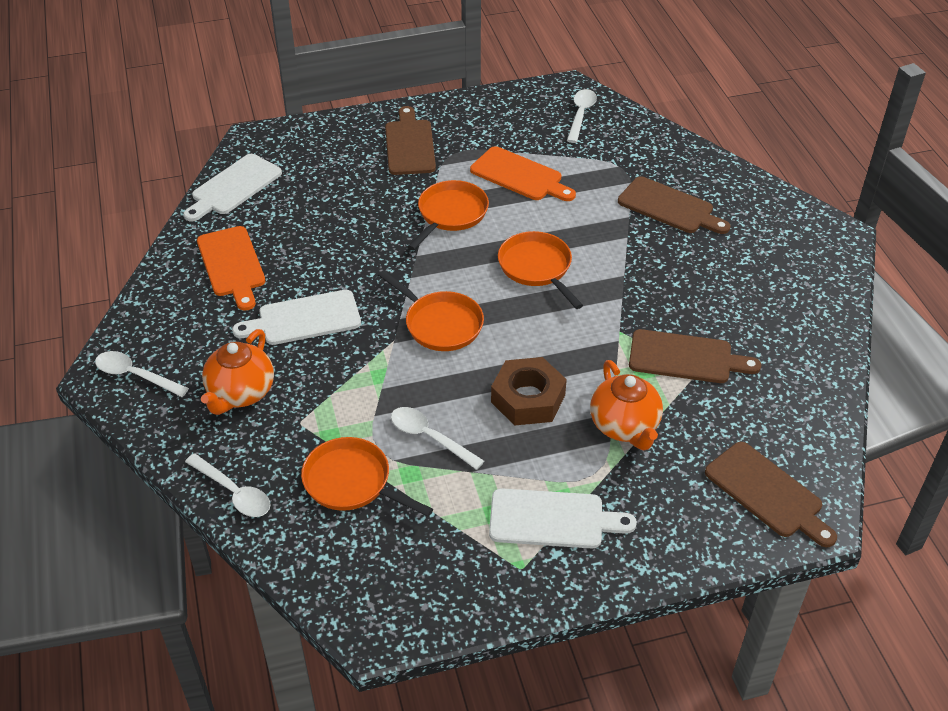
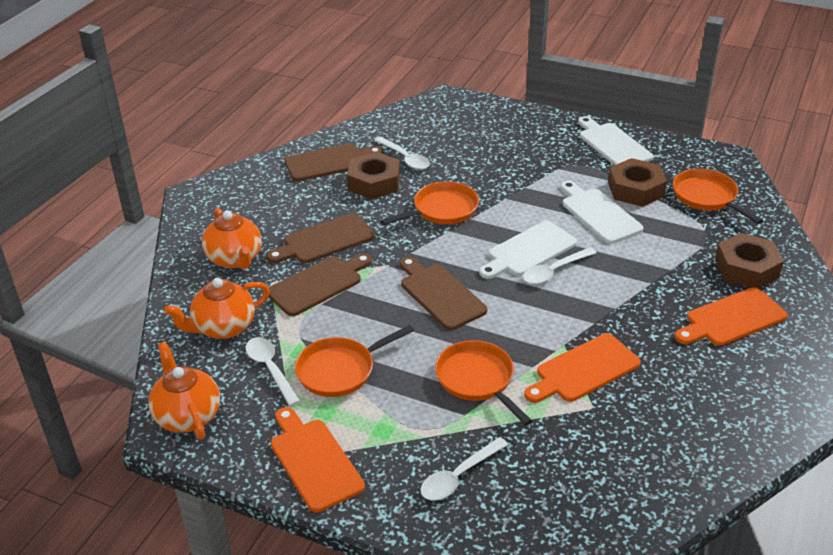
brown nut: 1 -> 3
orange cutting board: 2 -> 3
orange teapot: 2 -> 3

